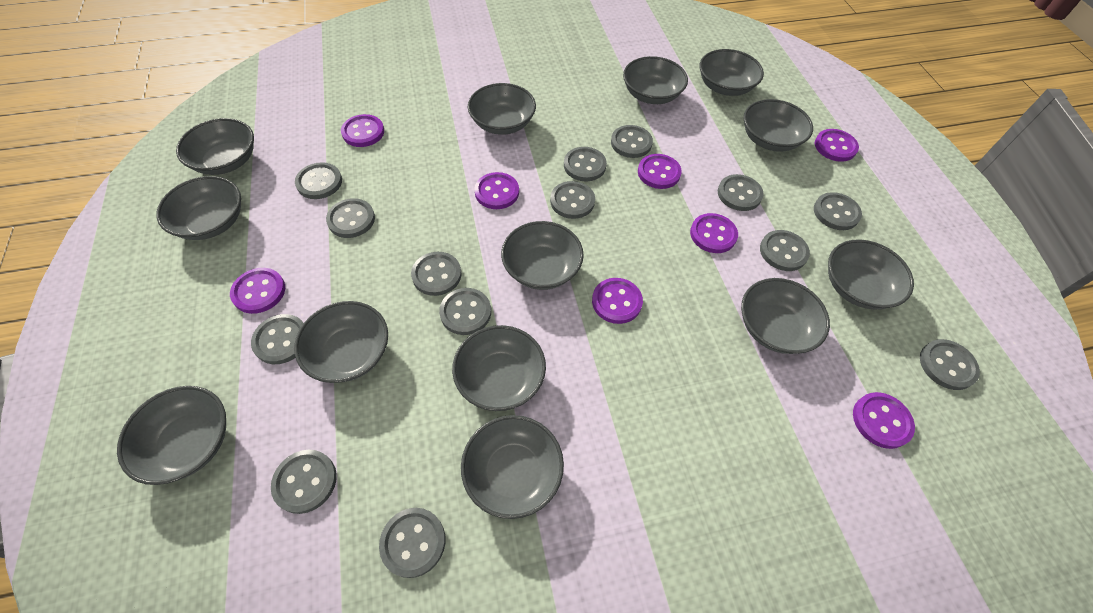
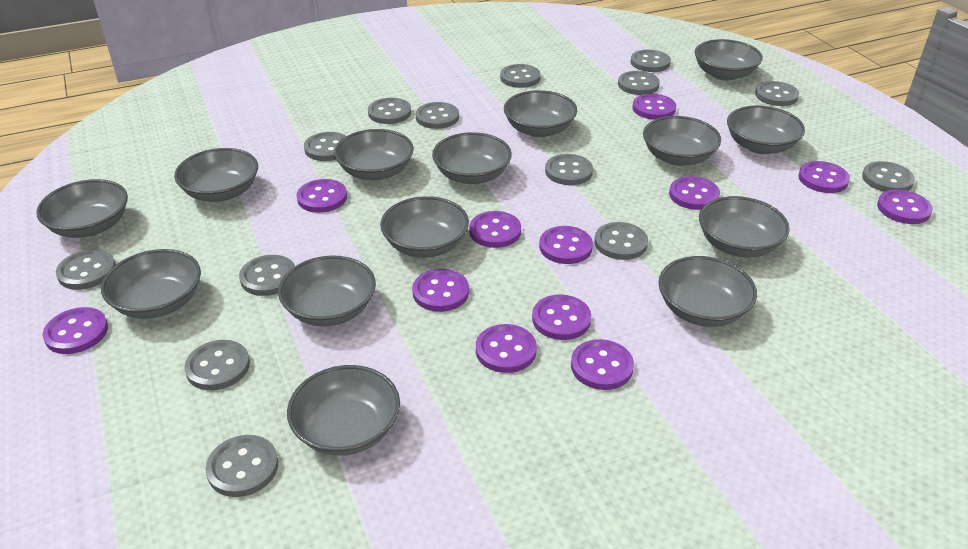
grey bowl: 13 -> 14
purple button: 8 -> 12

